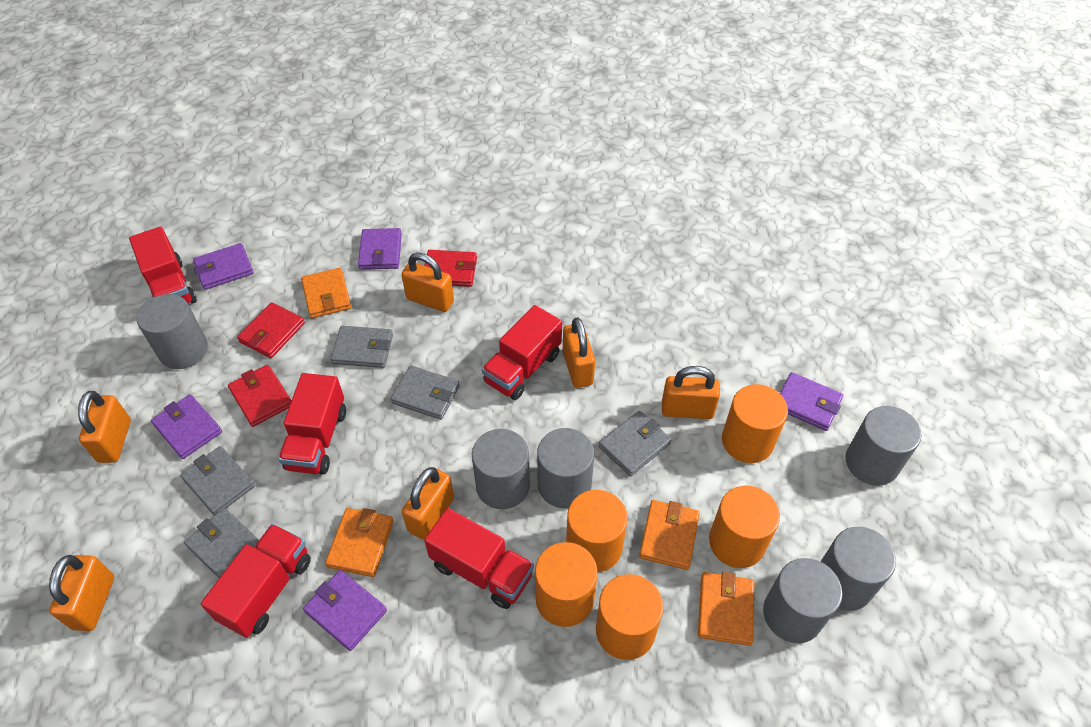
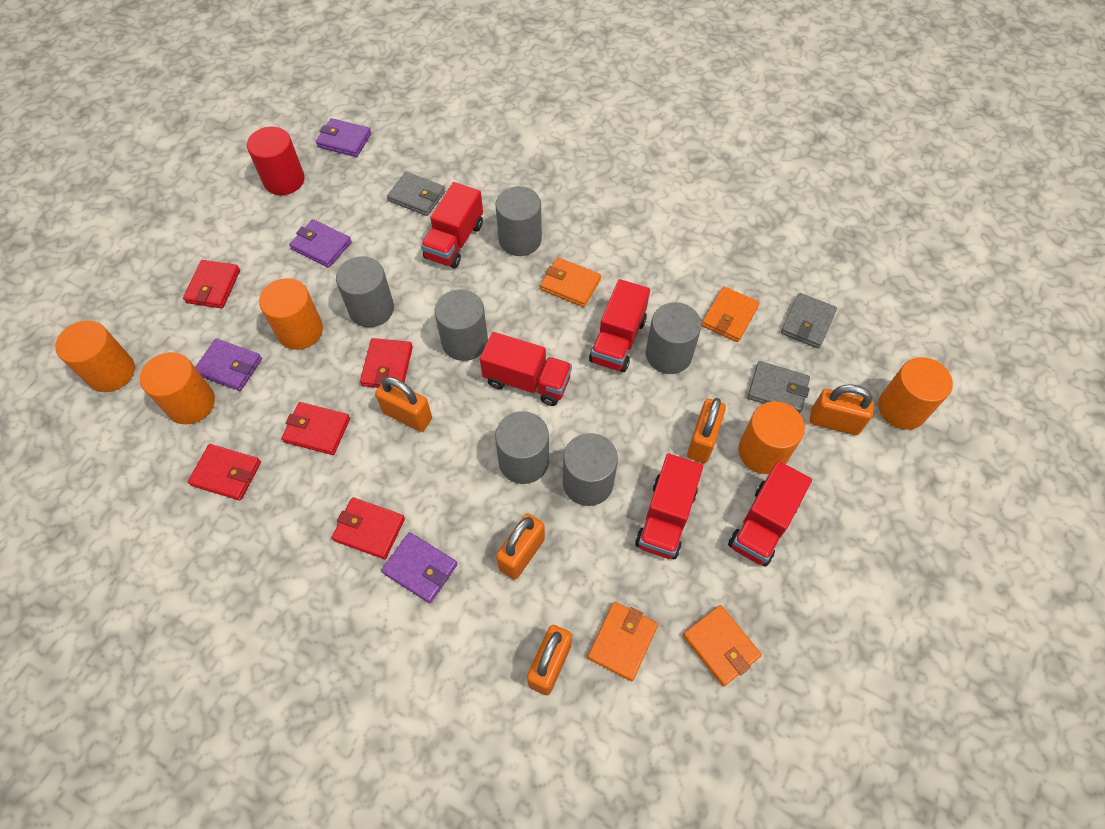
grey wallet: 5 -> 3
orange padlock: 6 -> 5
purple wallet: 5 -> 4
red cylinder: 0 -> 1
red wallet: 3 -> 5

